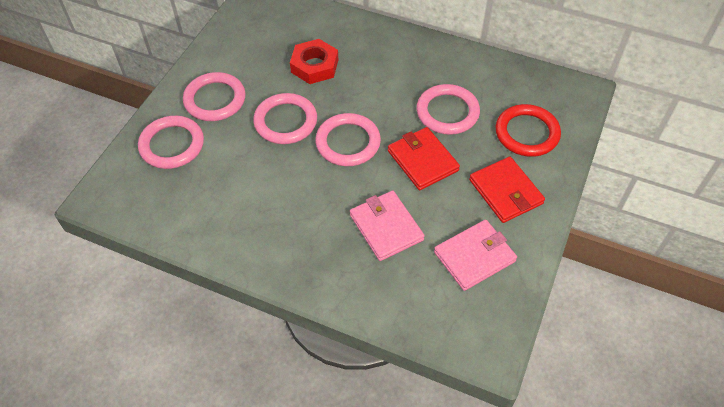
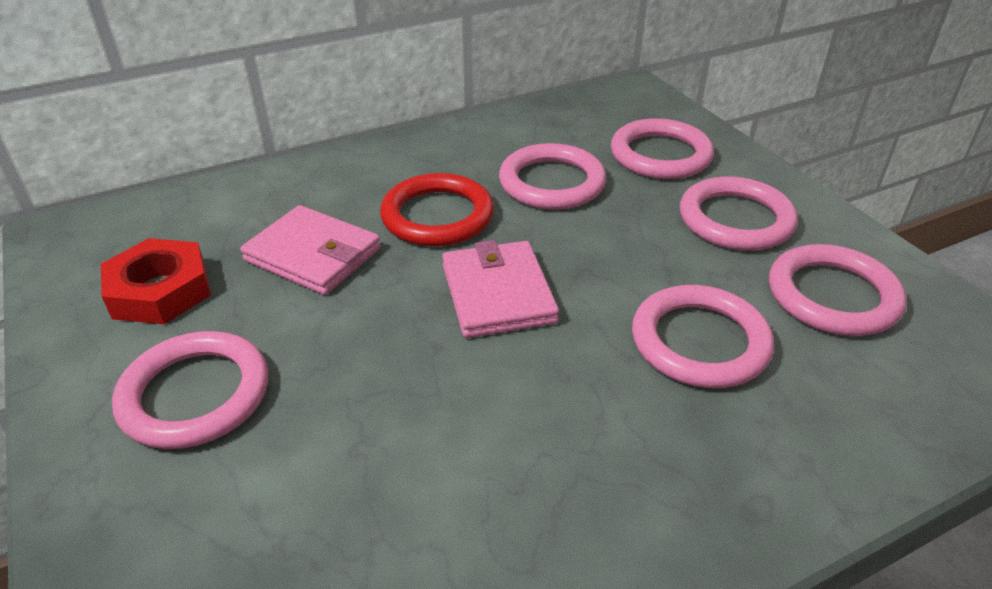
pink ring: 5 -> 6
red wallet: 2 -> 0

